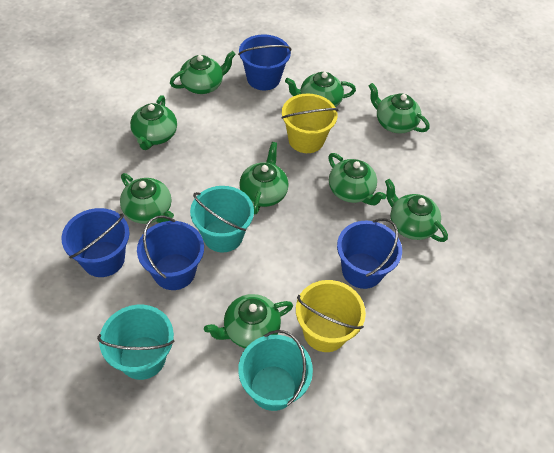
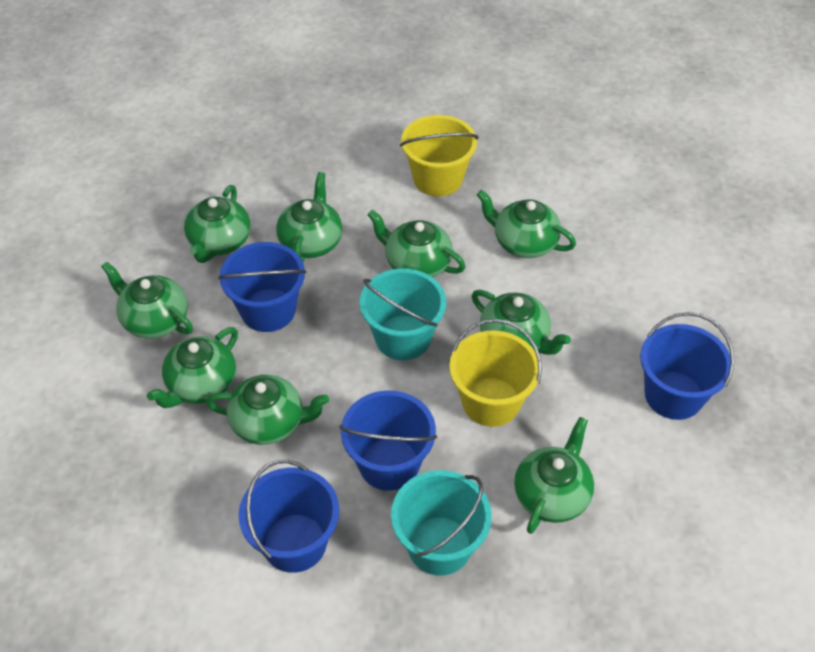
turquoise bucket: 3 -> 2

